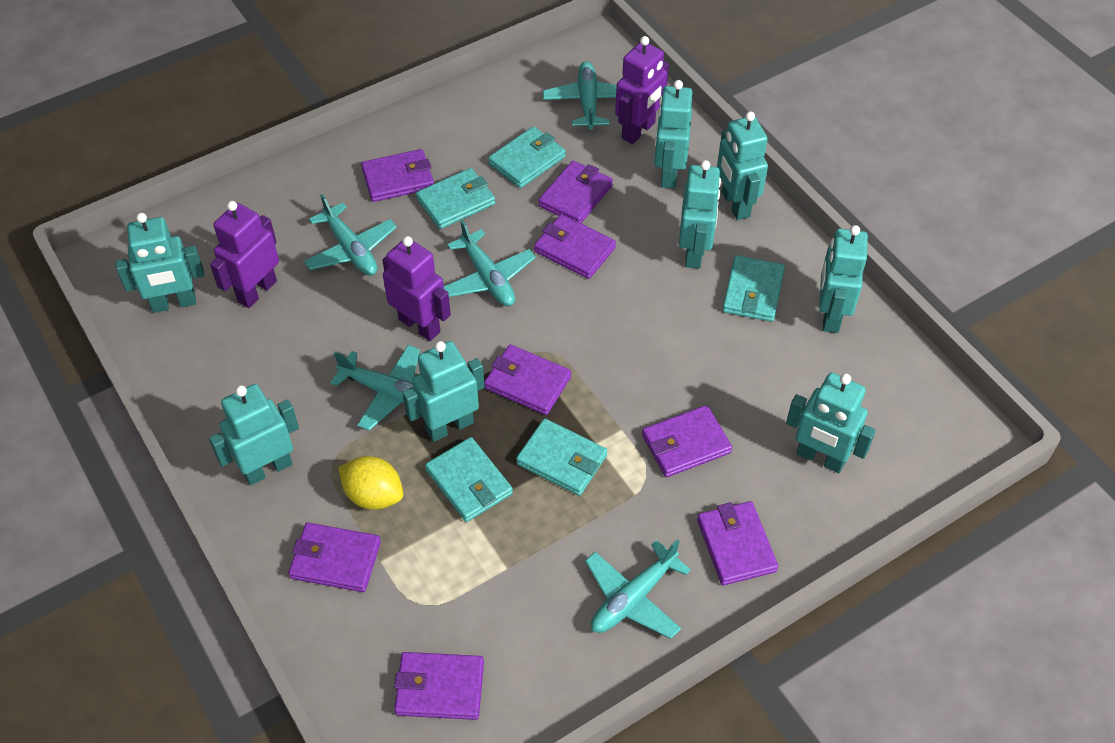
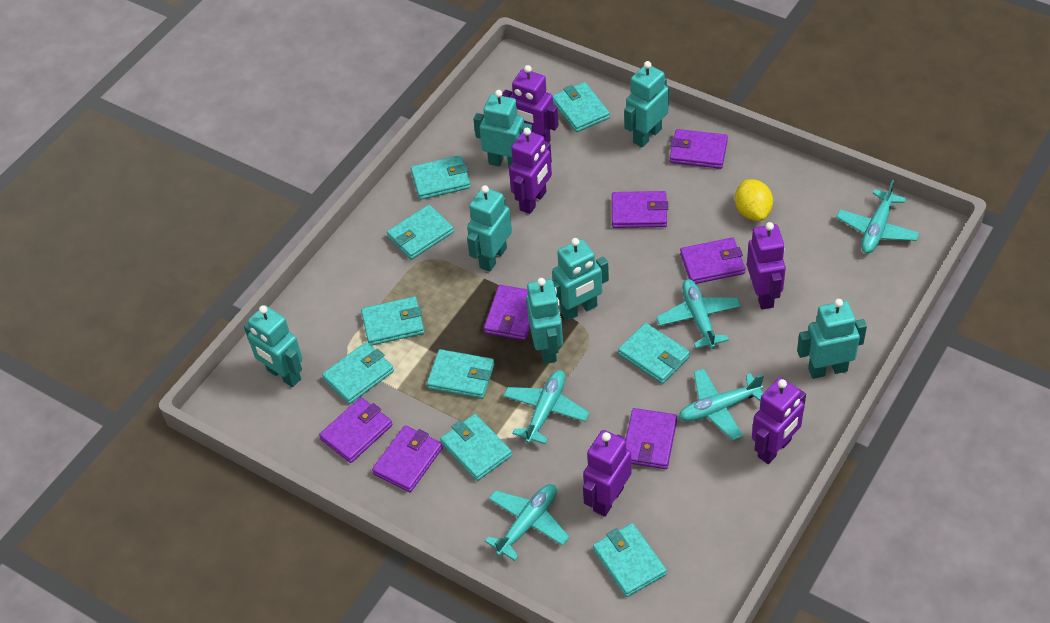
purple robot: 3 -> 5
purple wallet: 8 -> 7
turquoise robot: 8 -> 7
turquoise wallet: 5 -> 9

